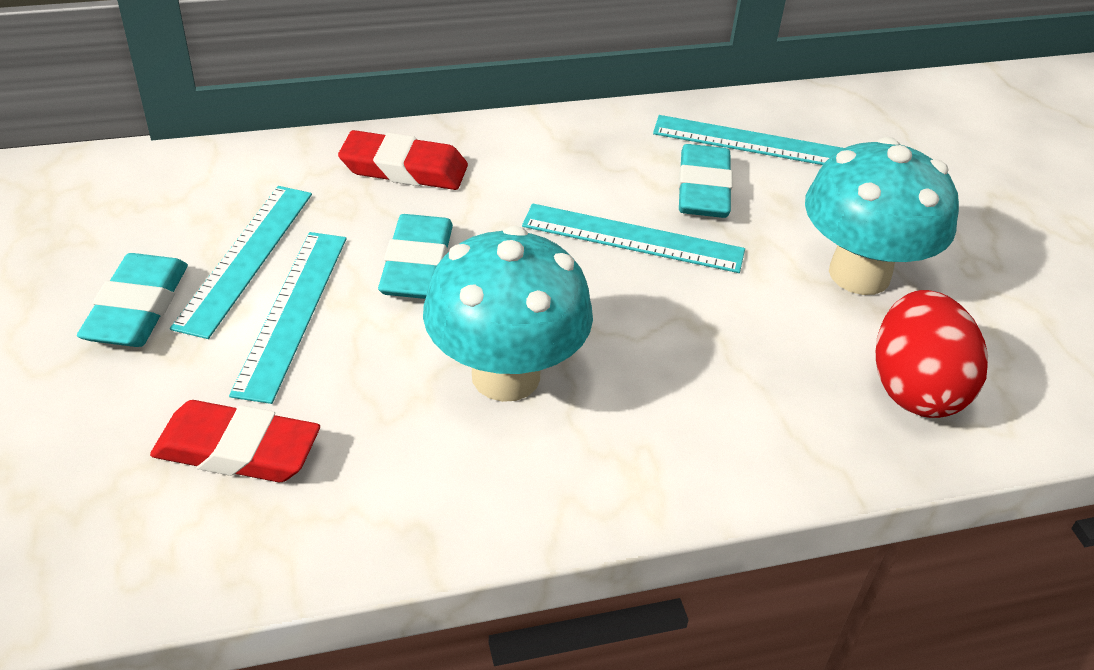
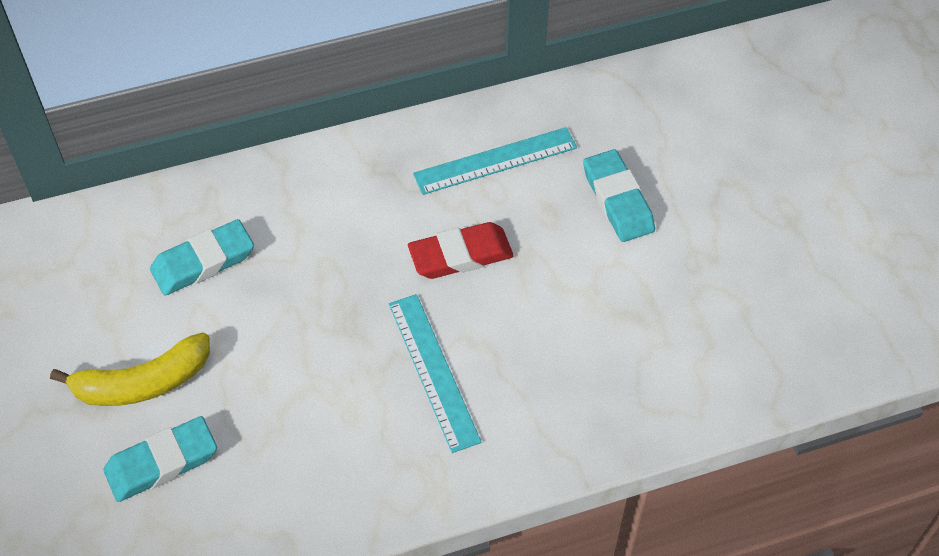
red egg: 1 -> 0
red eraser: 2 -> 1
turquoise mushroom: 2 -> 0
turquoise ruler: 4 -> 2
yellow banana: 0 -> 1

